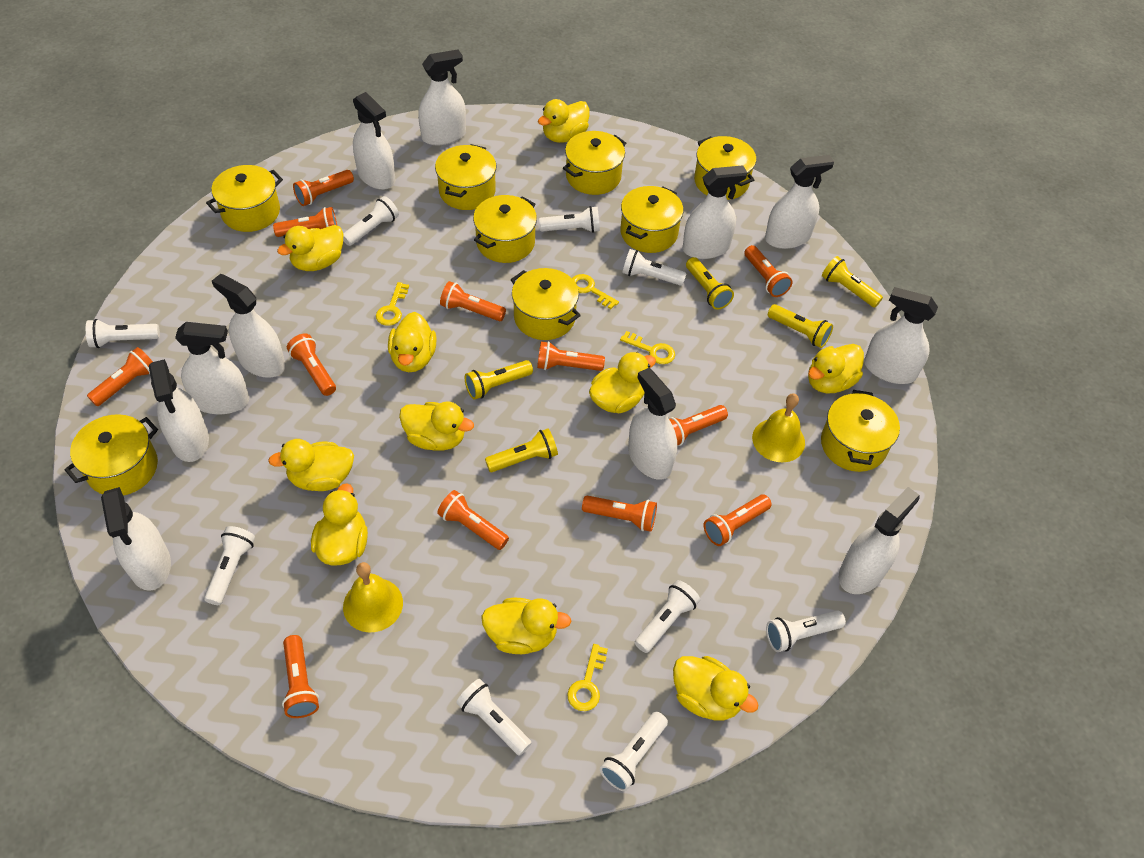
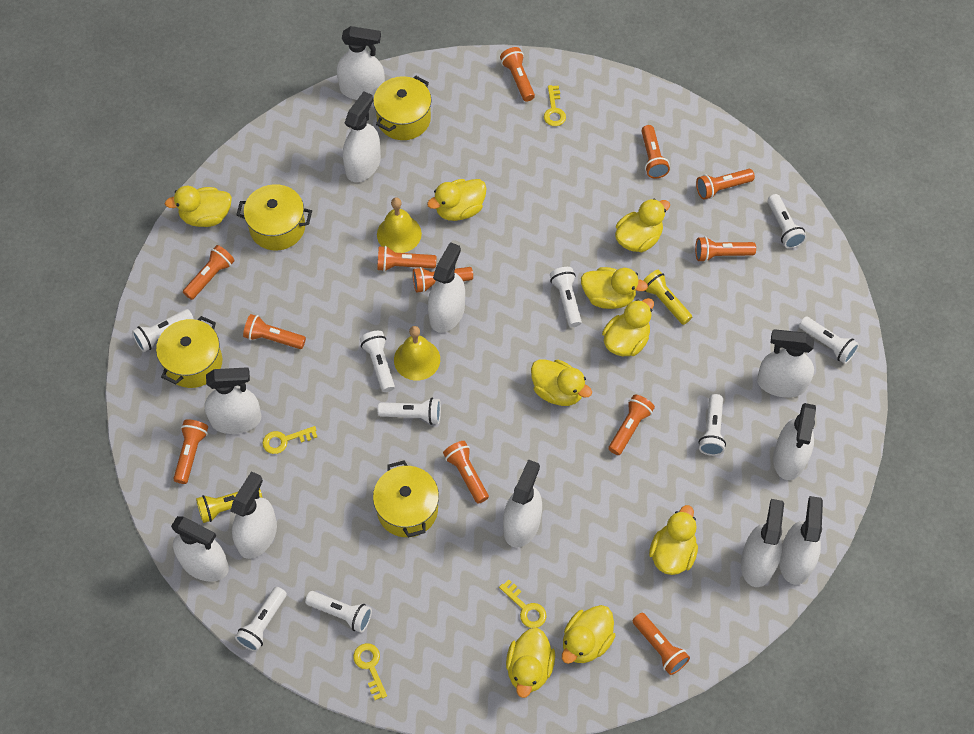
yellow duck: 10 -> 9
yellow flashlight: 5 -> 2
yellow pot: 9 -> 4

